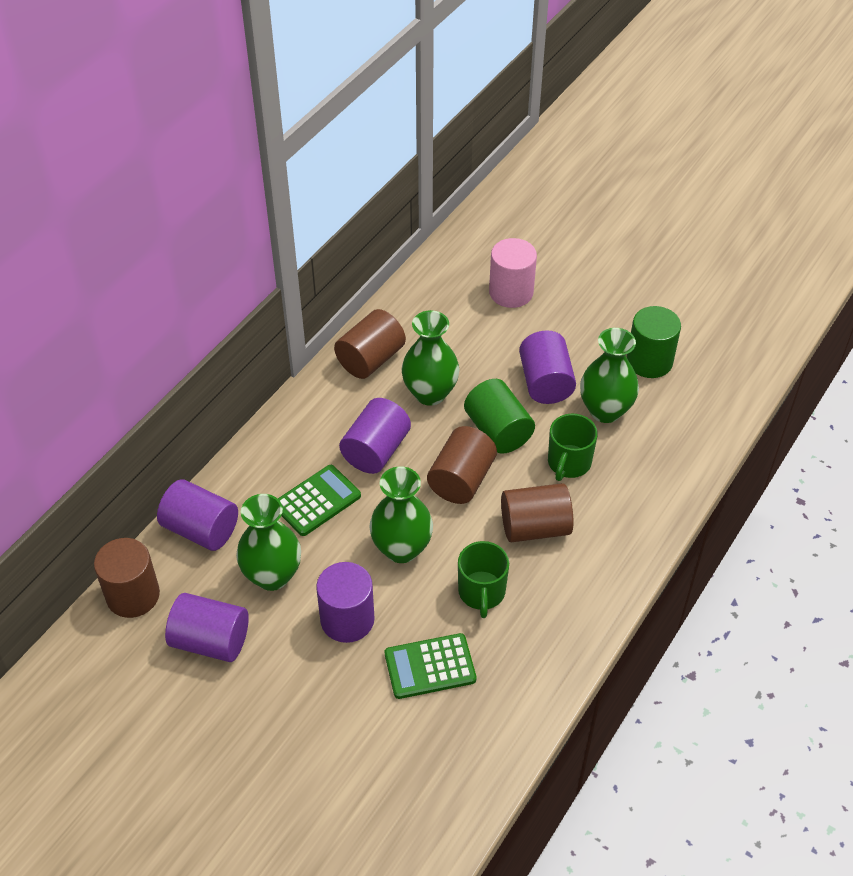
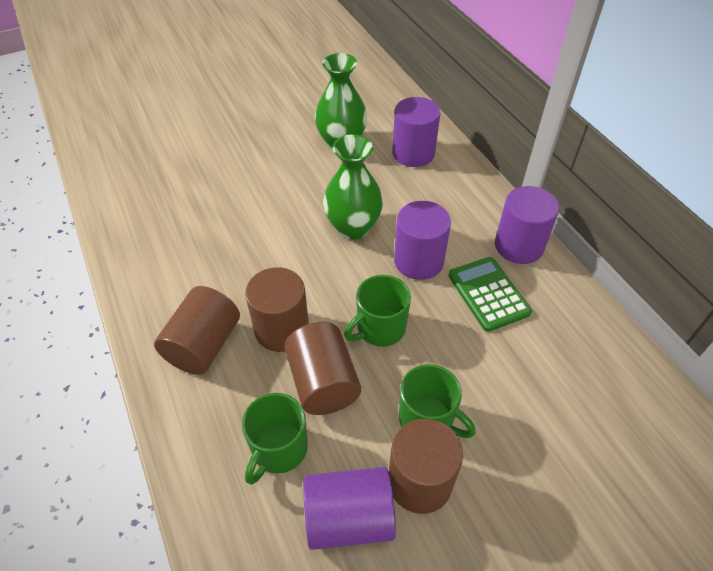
green calculator: 2 -> 1
green cylinder: 2 -> 0
green mug: 2 -> 3
green vase: 4 -> 2
pink cylinder: 1 -> 0
purple cylinder: 5 -> 4

